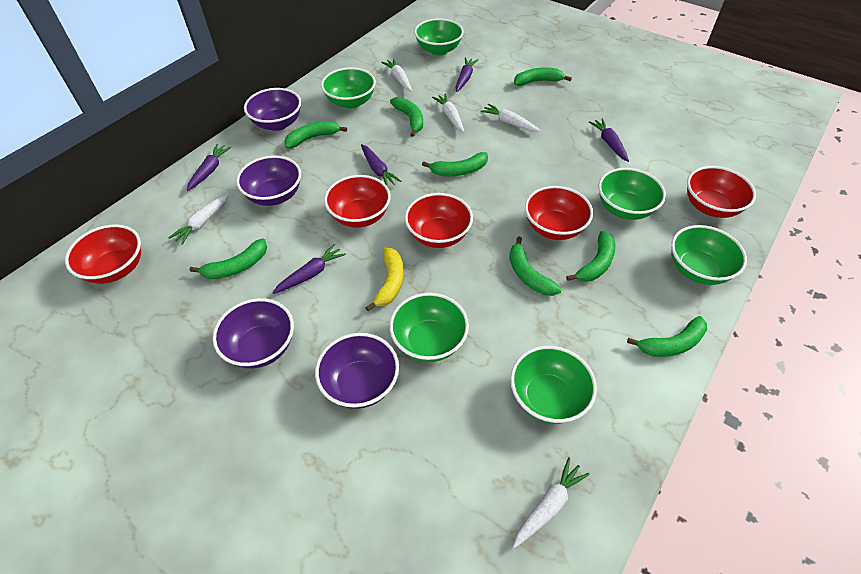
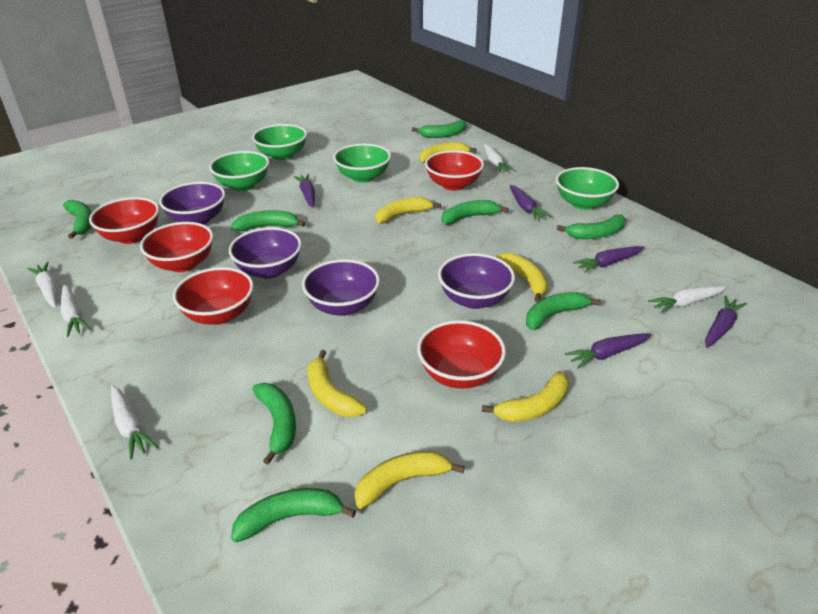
green bowl: 6 -> 4
yellow banana: 1 -> 6

